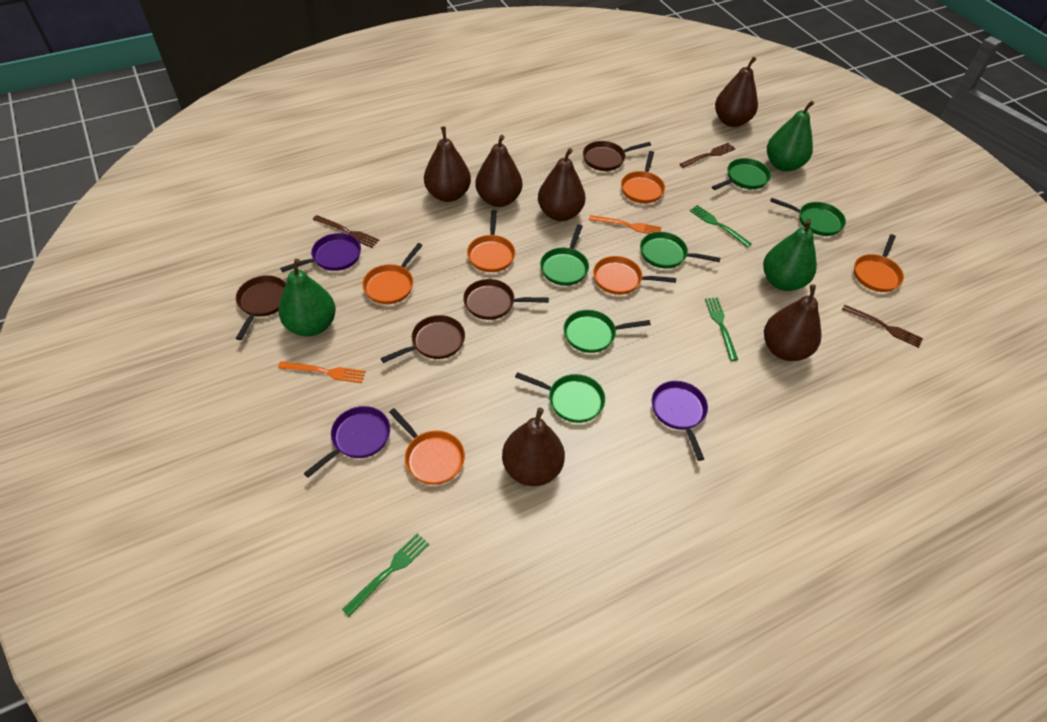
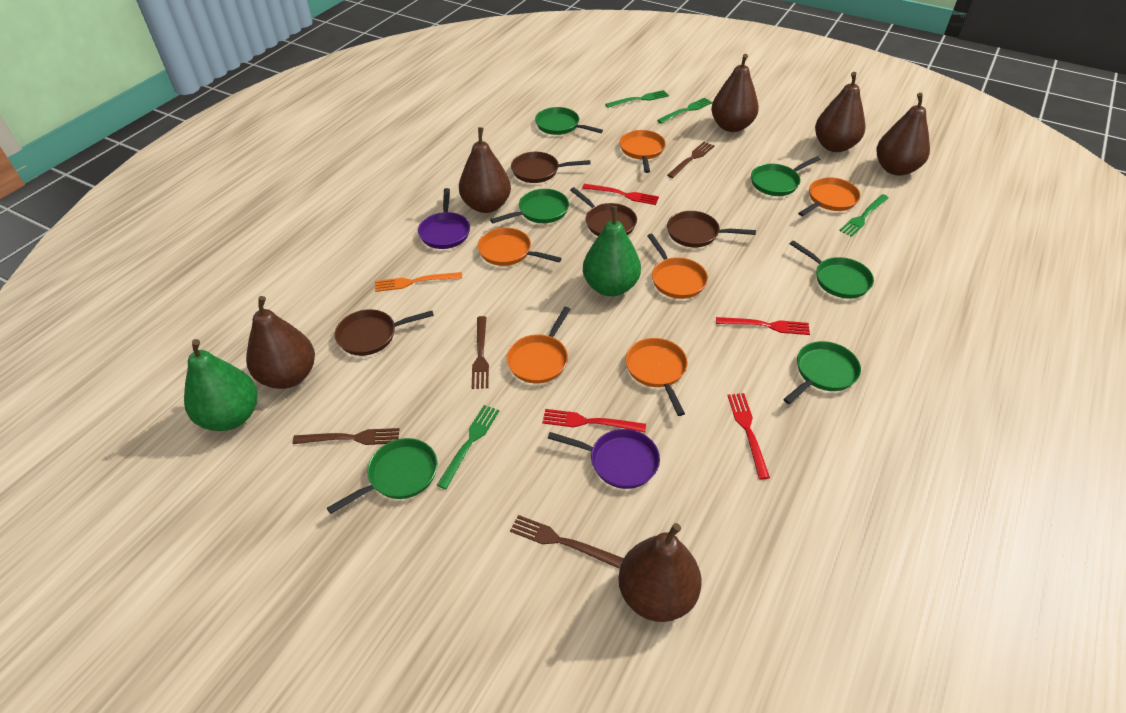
brown fork: 3 -> 4
green fork: 3 -> 4
green pear: 3 -> 2
orange fork: 2 -> 1
purple pan: 3 -> 2
red fork: 0 -> 4

